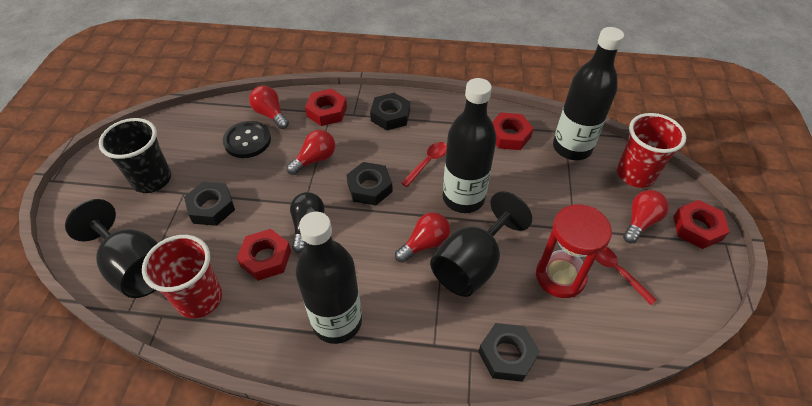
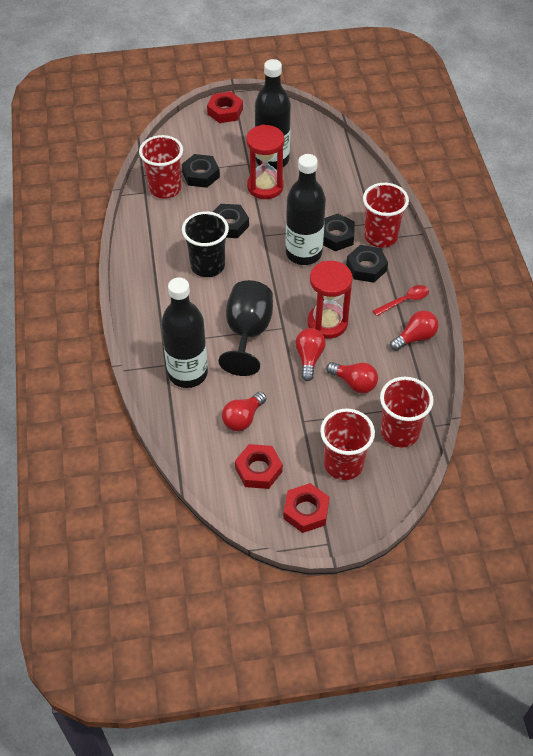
black button: 1 -> 0
black goblet: 2 -> 1
black light bulb: 1 -> 0
red cup: 2 -> 4
red hourglass: 1 -> 2
red nut: 4 -> 3
red spoon: 2 -> 1

